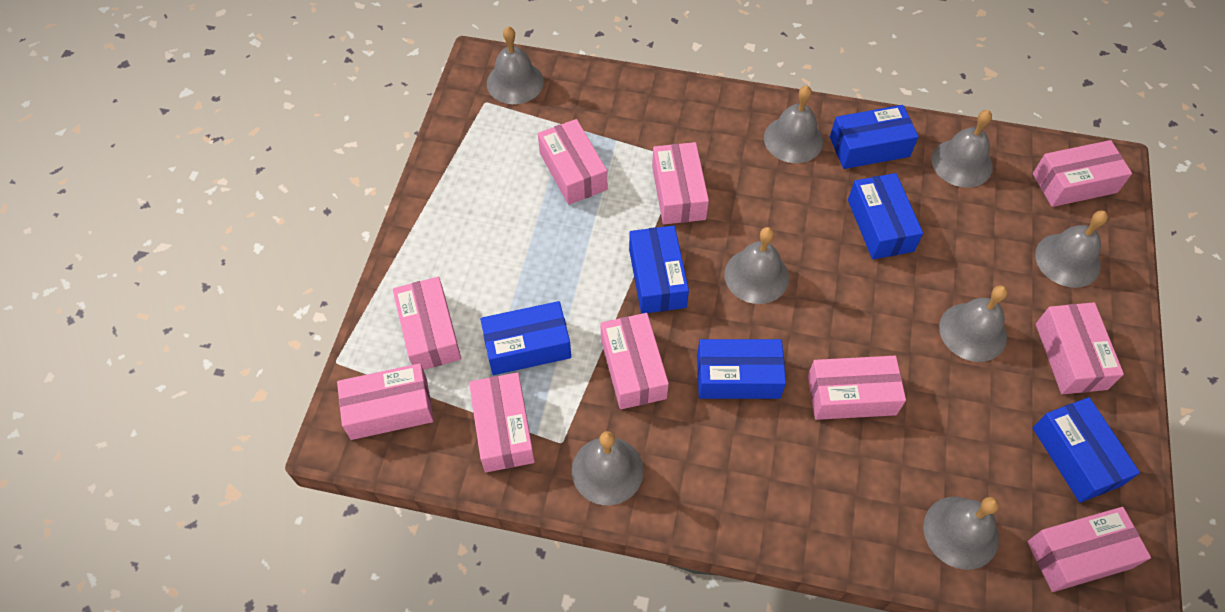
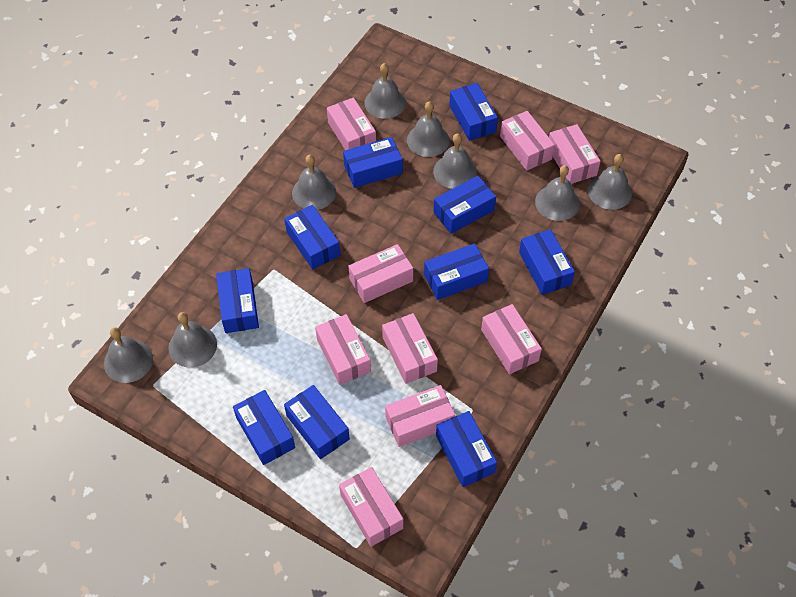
blue box: 6 -> 10
pink box: 10 -> 9

